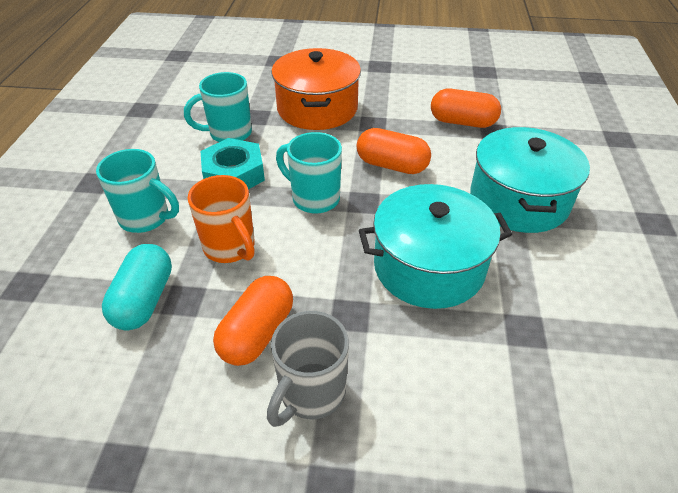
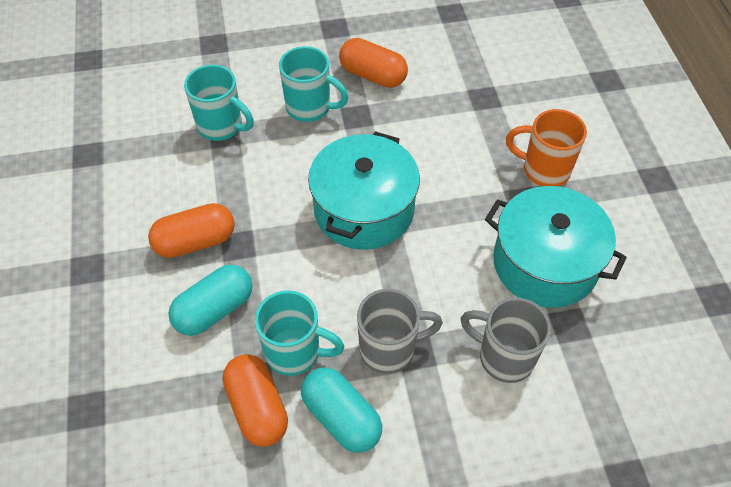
grey mug: 1 -> 2
orange pot: 1 -> 0
turquoise capsule: 1 -> 2
turquoise nut: 1 -> 0

